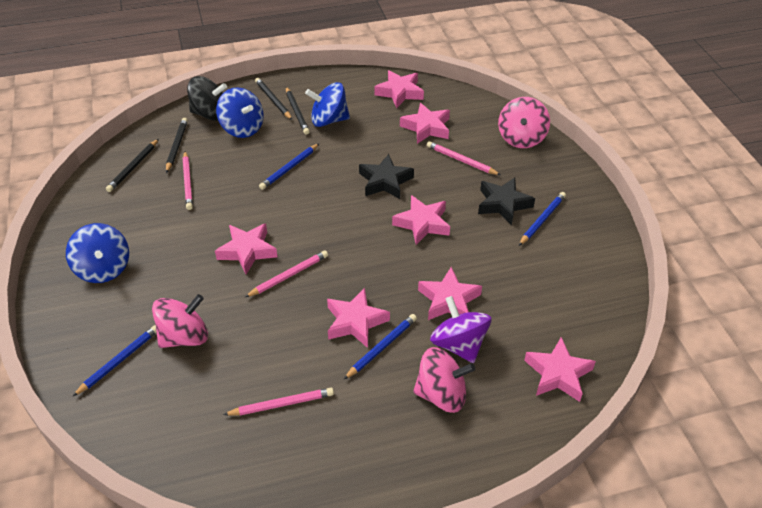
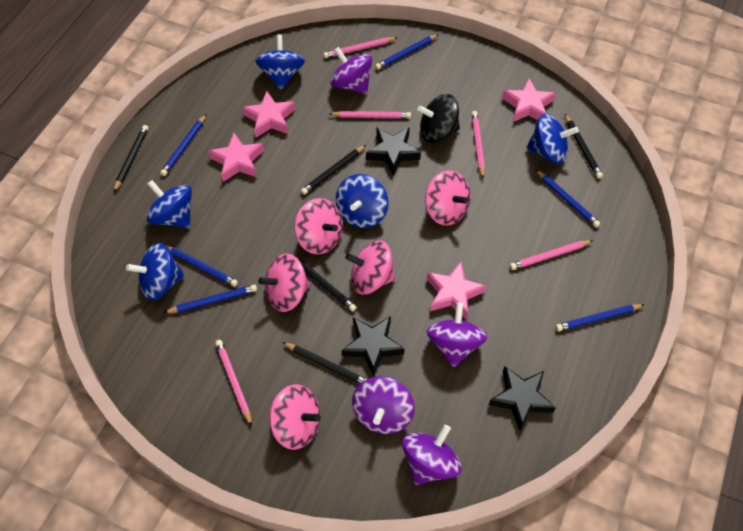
black pencil: 4 -> 5
black star: 2 -> 3
blue pencil: 4 -> 6
blue spinning top: 3 -> 5
pink pencil: 4 -> 5
pink spinning top: 3 -> 5
pink star: 7 -> 4
purple spinning top: 1 -> 4

